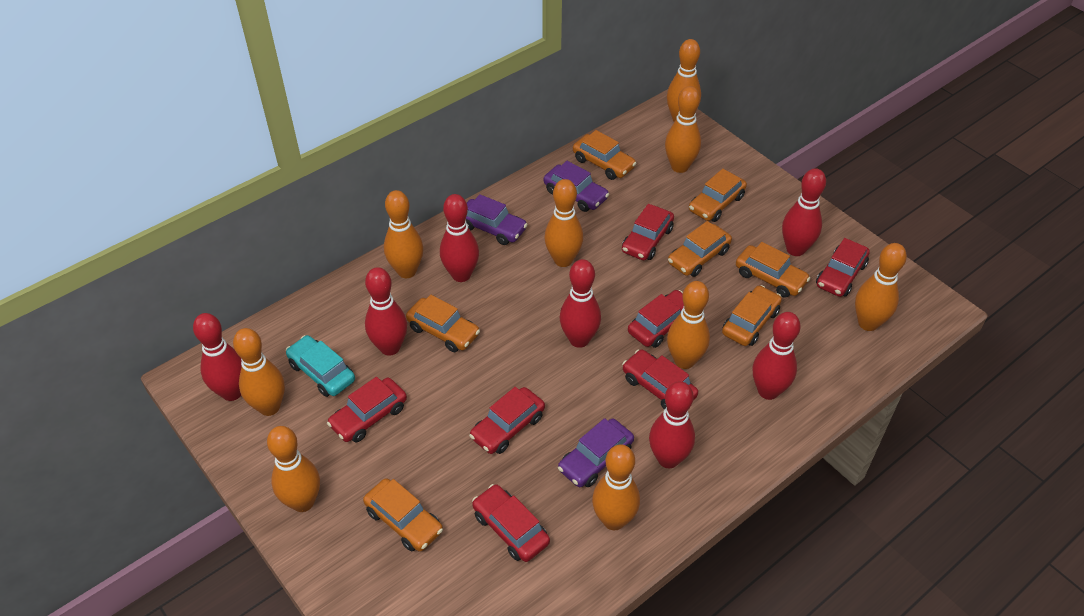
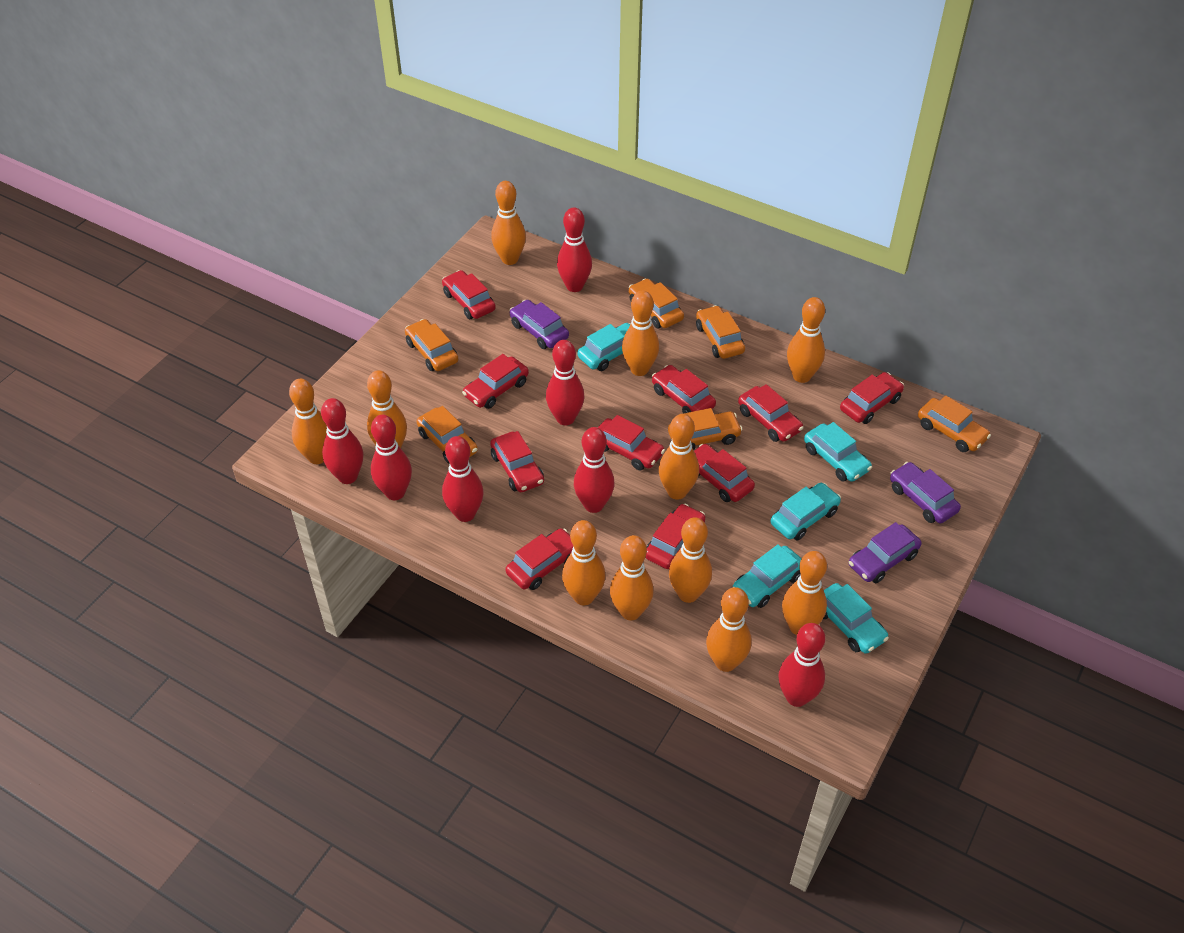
orange bowling pin: 9 -> 11
orange car: 7 -> 6
red car: 7 -> 10
turquoise car: 1 -> 5

